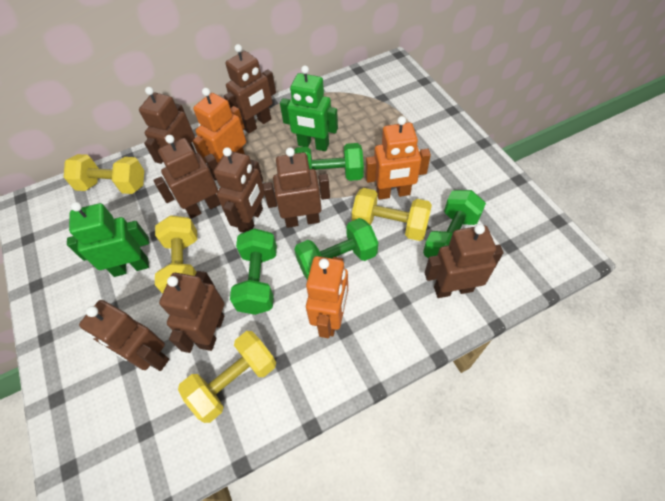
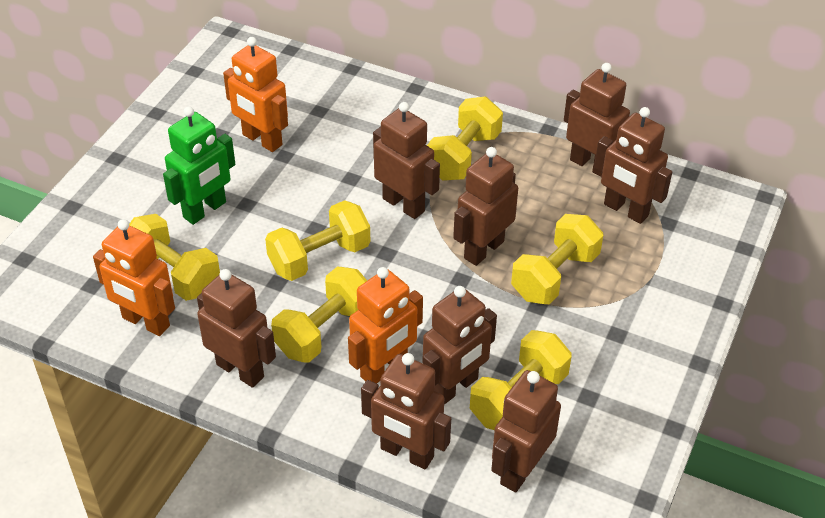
green dumbbell: 4 -> 0
green robot: 2 -> 1
yellow dumbbell: 4 -> 6

